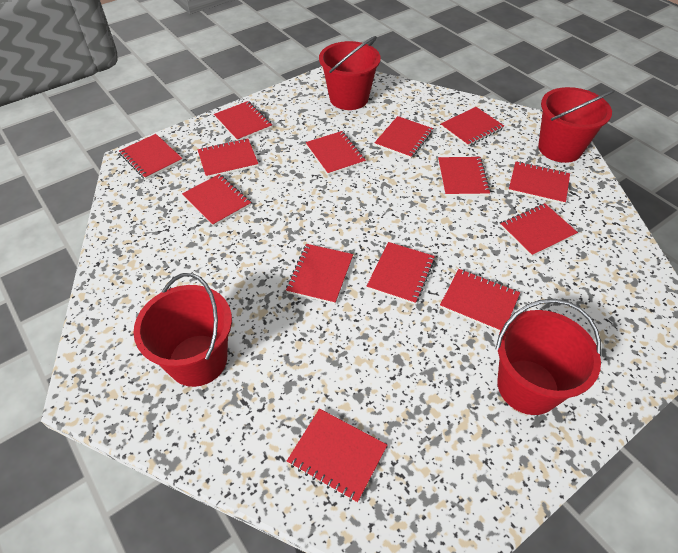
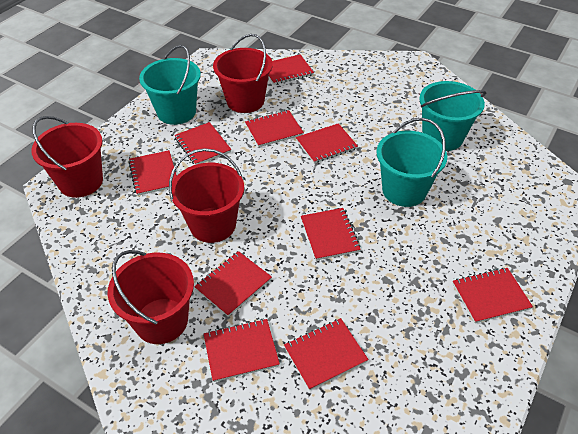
red notebook: 14 -> 10
turquoise bucket: 0 -> 3

